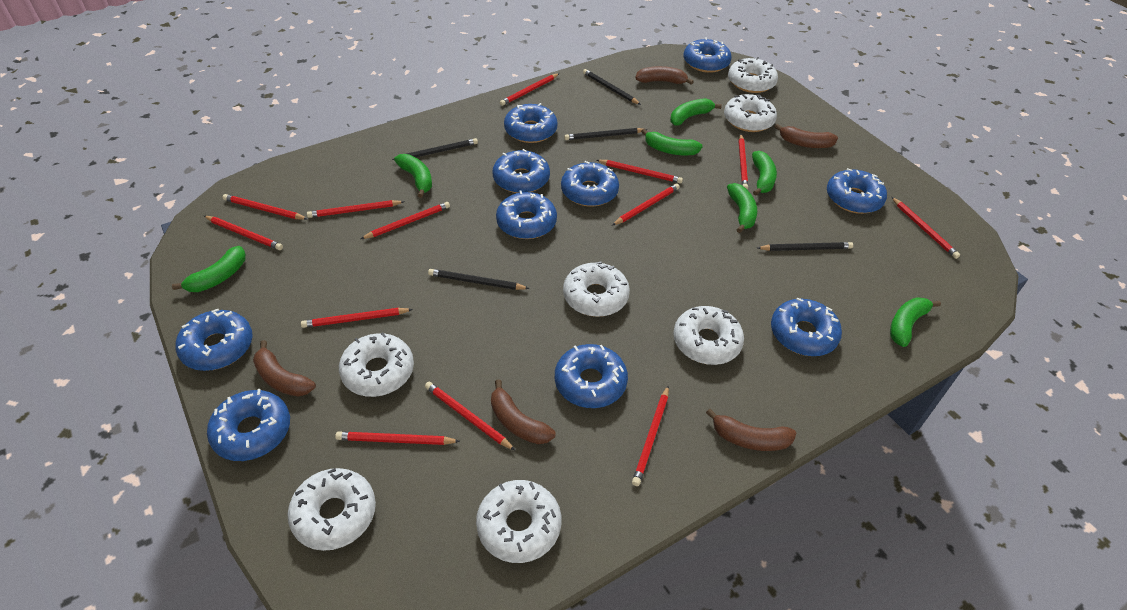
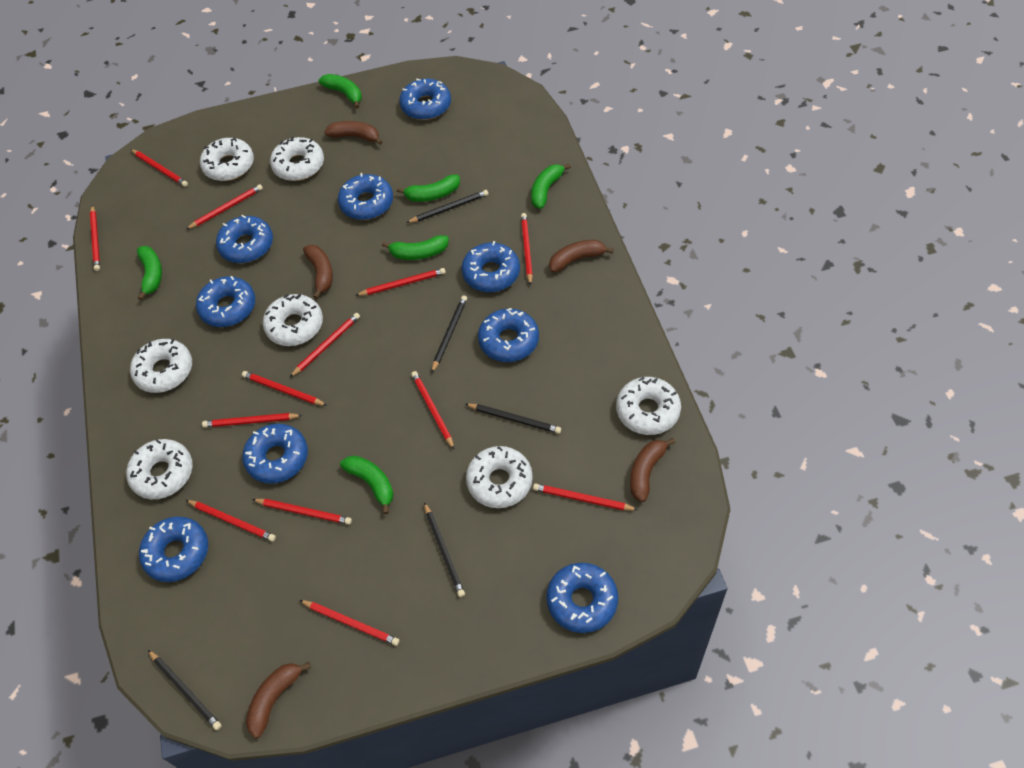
blue donut: 10 -> 9
green banana: 7 -> 6

